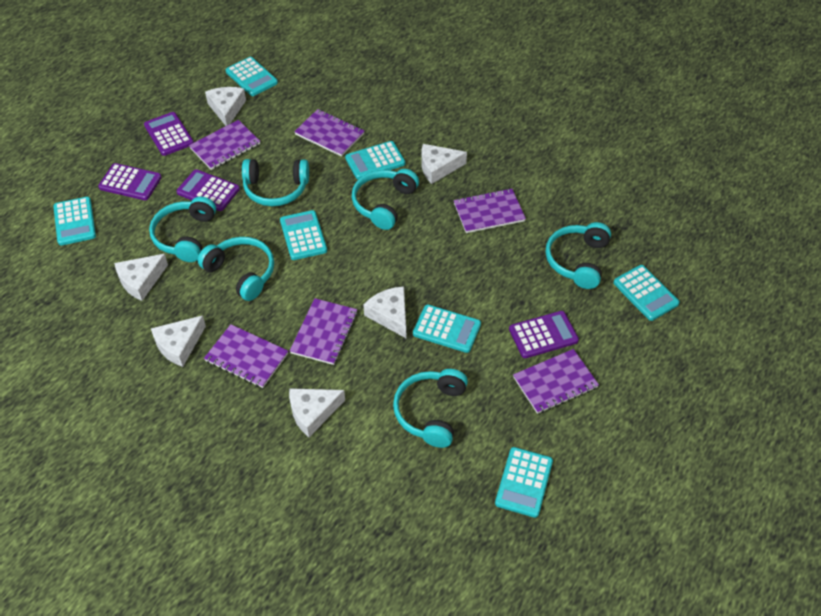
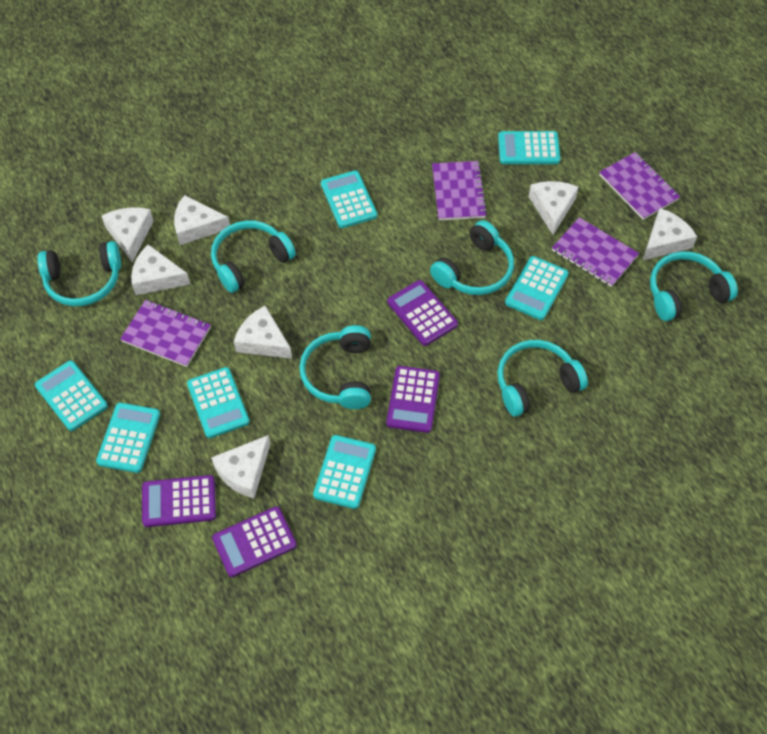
purple notebook: 6 -> 4
white cheese: 6 -> 7

